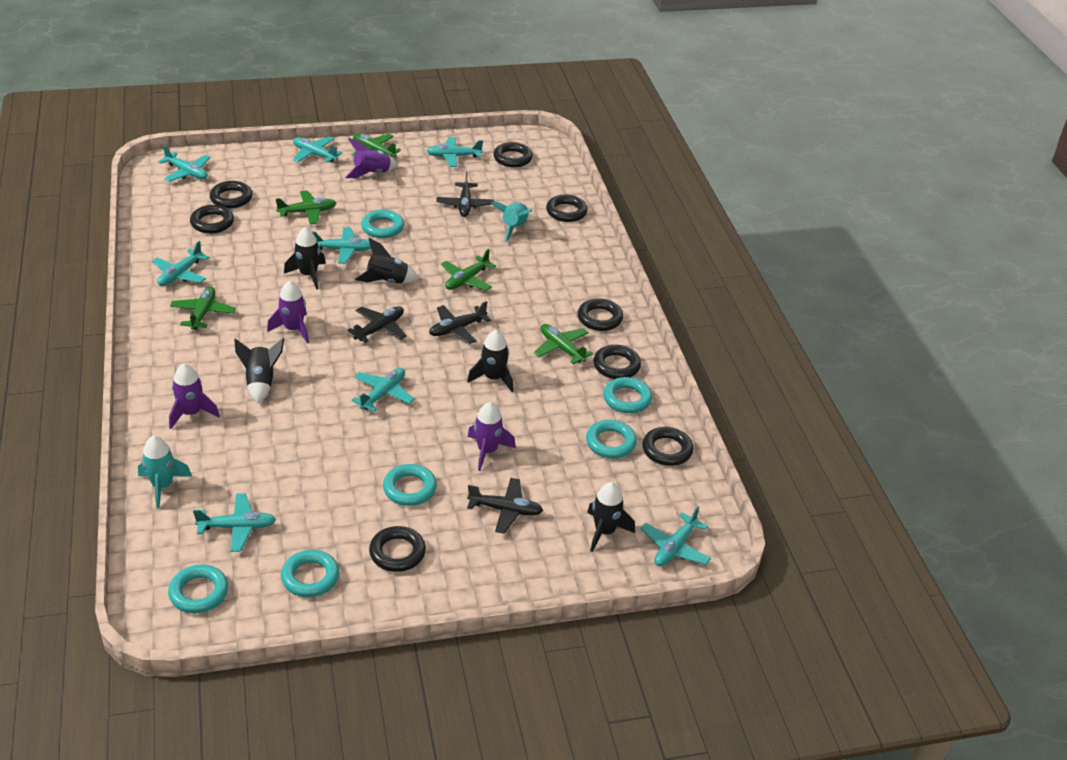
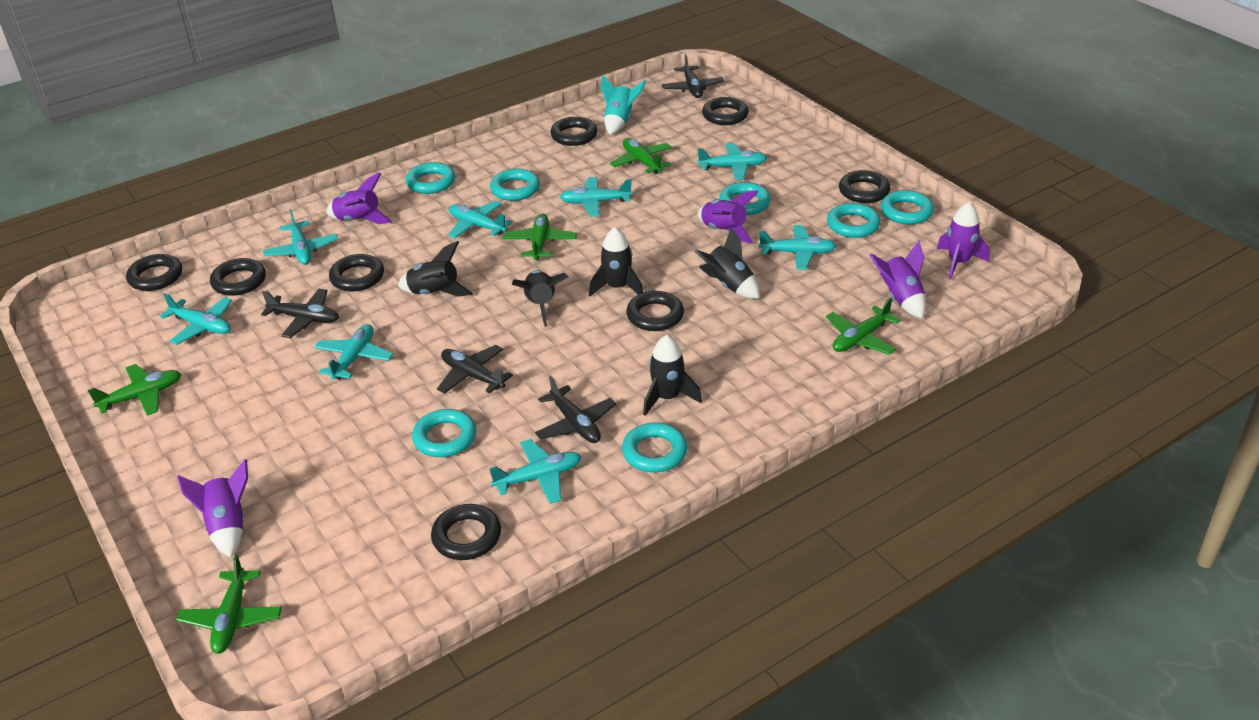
purple rocket: 4 -> 5
turquoise ring: 6 -> 7
turquoise rocket: 2 -> 1

